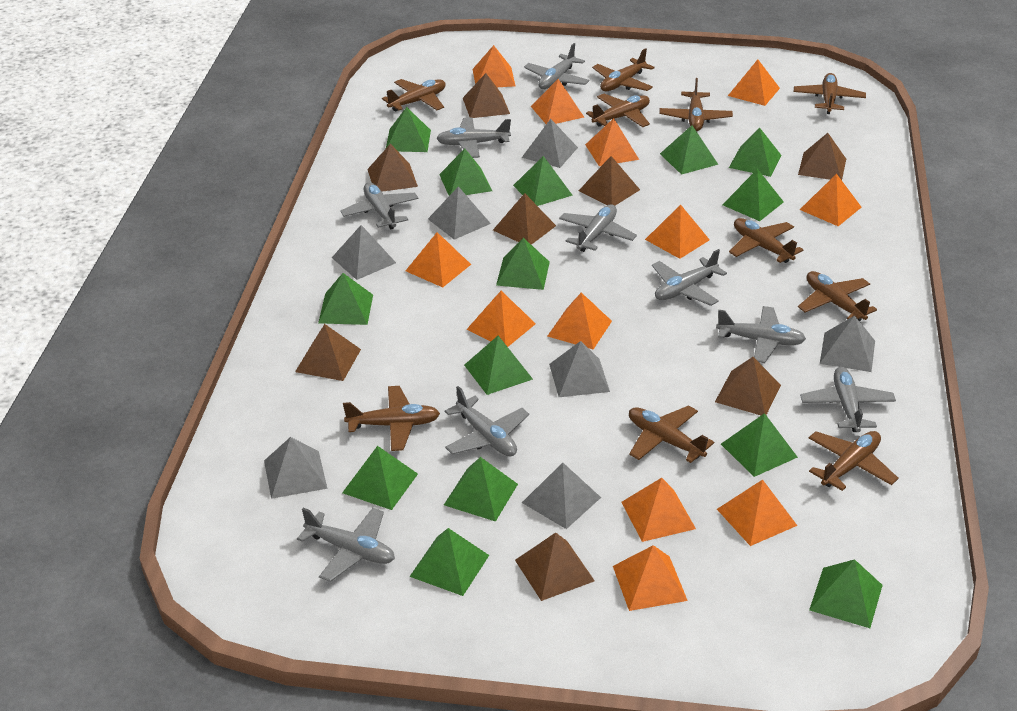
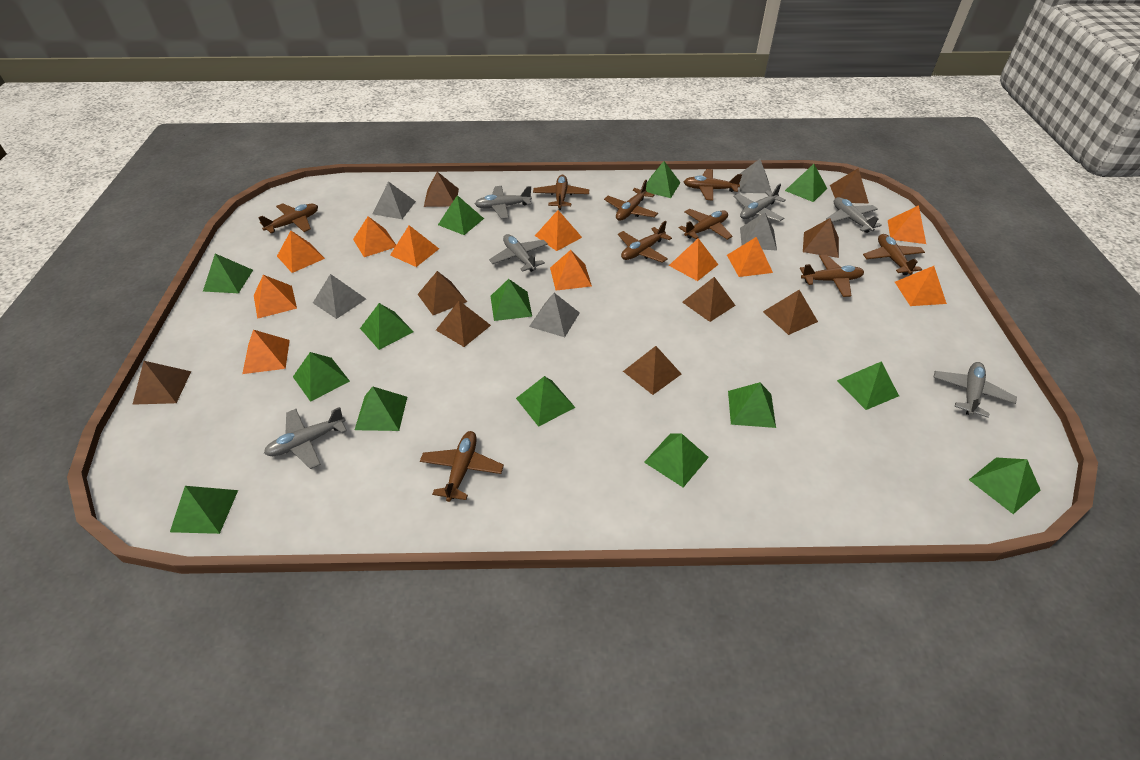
brown plane: 10 -> 9
brown pyramid: 8 -> 9
grey plane: 9 -> 6
grey pyramid: 7 -> 5
orange pyramid: 12 -> 11

